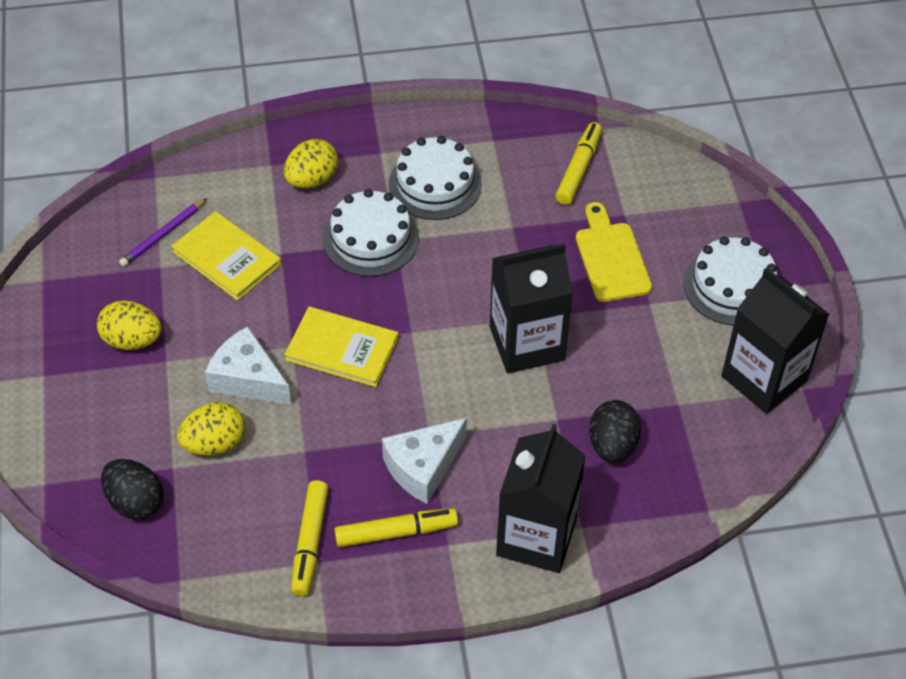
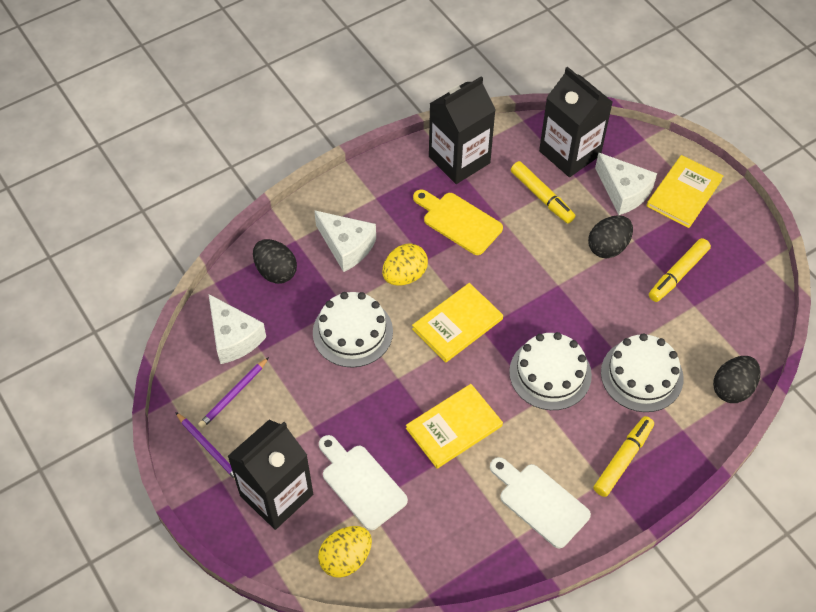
black egg: 2 -> 3
purple pencil: 1 -> 2
white cheese: 2 -> 3
white cutting board: 0 -> 2
yellow book: 2 -> 3
yellow egg: 3 -> 2

